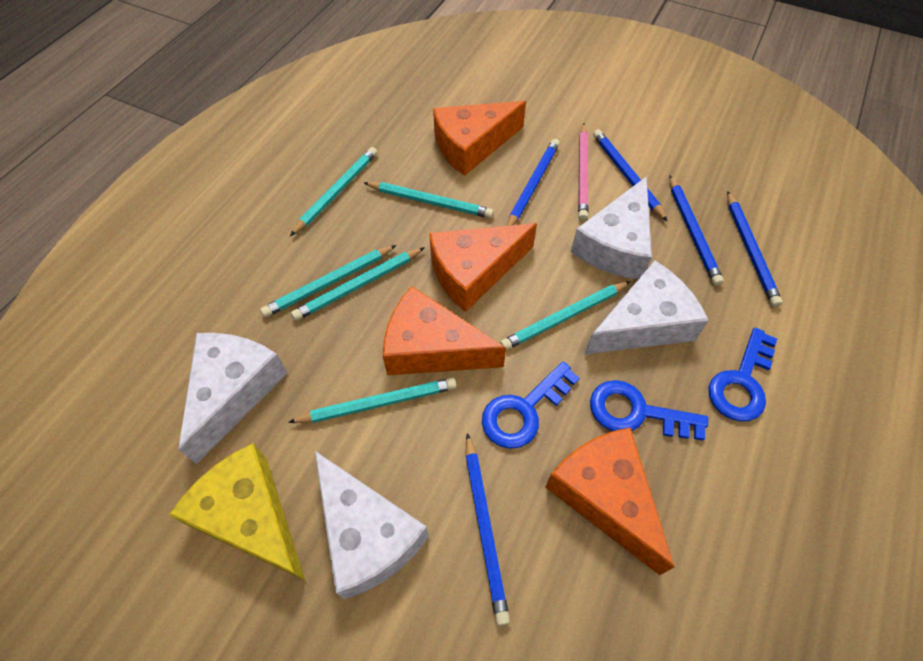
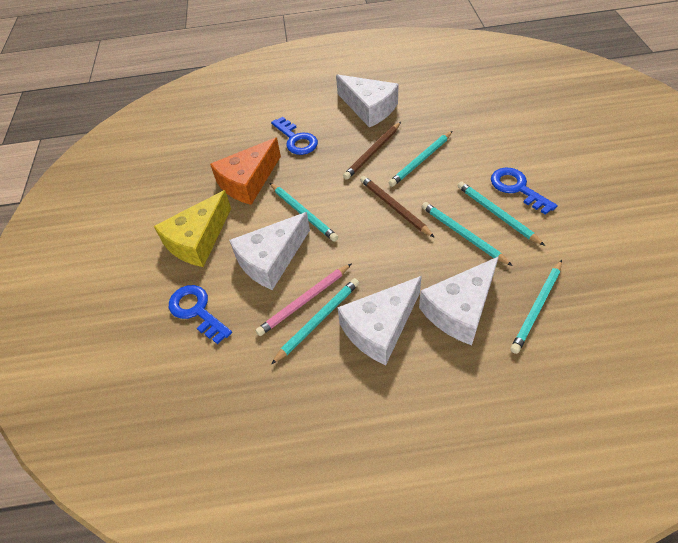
blue pencil: 5 -> 0
brown pencil: 0 -> 2
orange cheese: 4 -> 1

